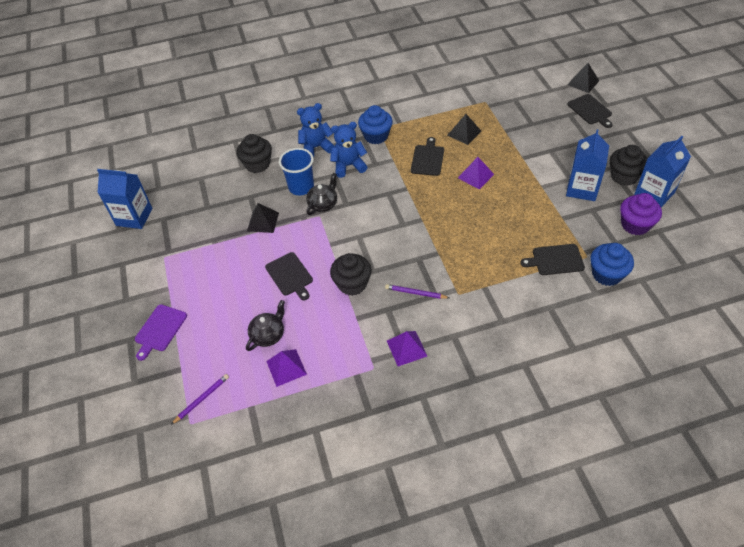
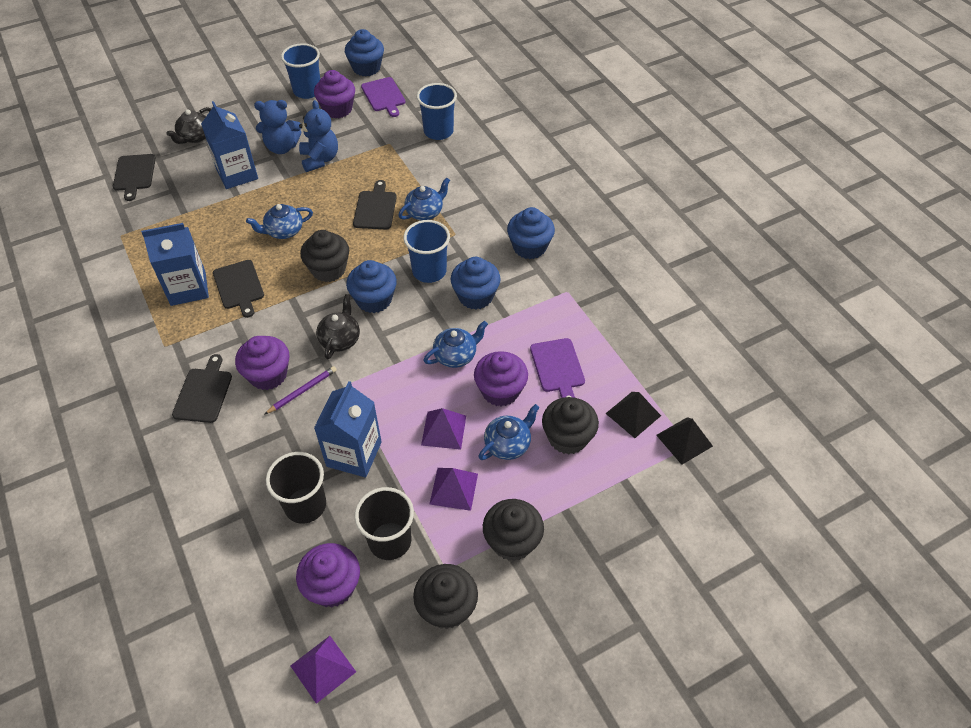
black cup: 0 -> 2
black cupcake: 3 -> 4
black pyramid: 3 -> 2
blue cup: 1 -> 3
blue cupcake: 2 -> 4
blue teapot: 0 -> 4
purple cupcake: 1 -> 4
purple cutting board: 1 -> 2
purple pencil: 2 -> 1

